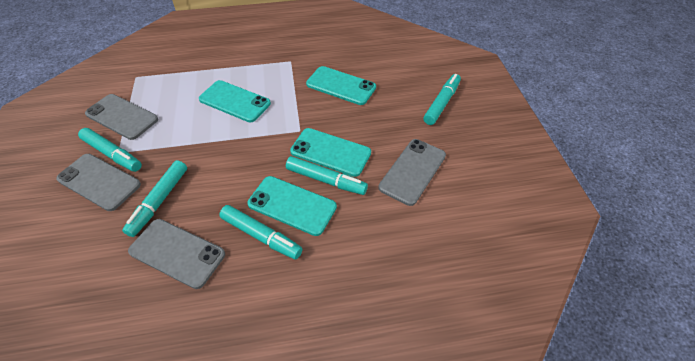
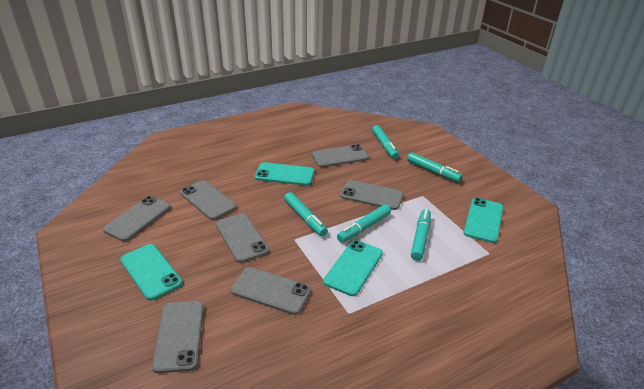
grey phone: 4 -> 7

